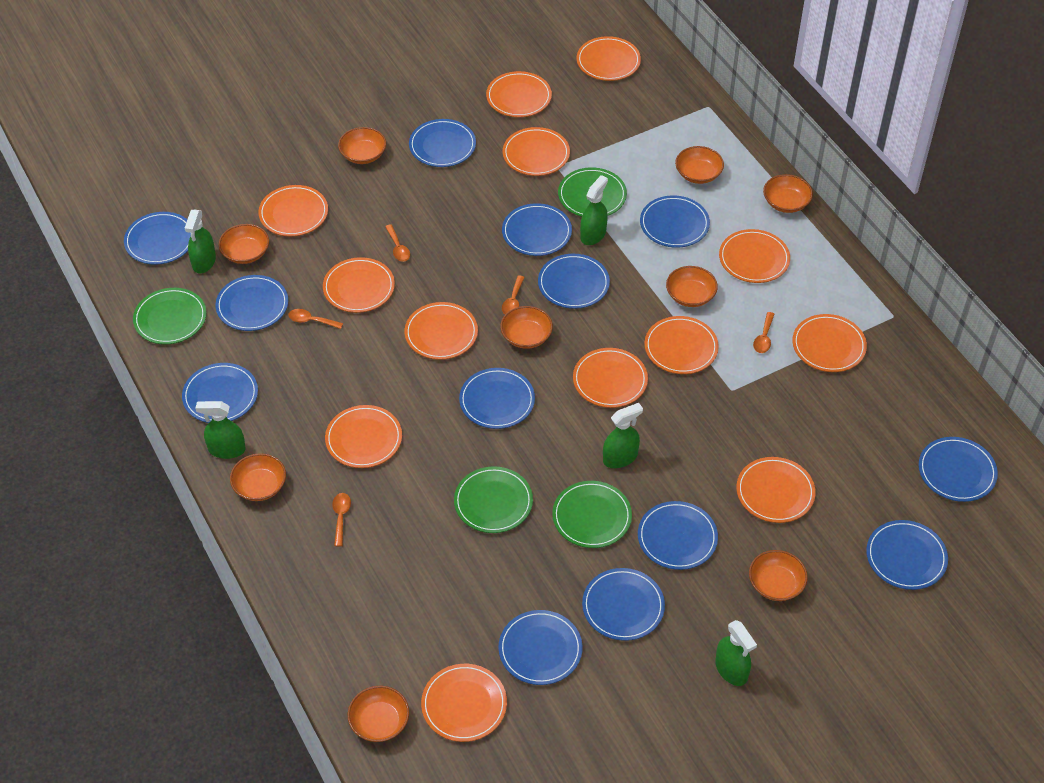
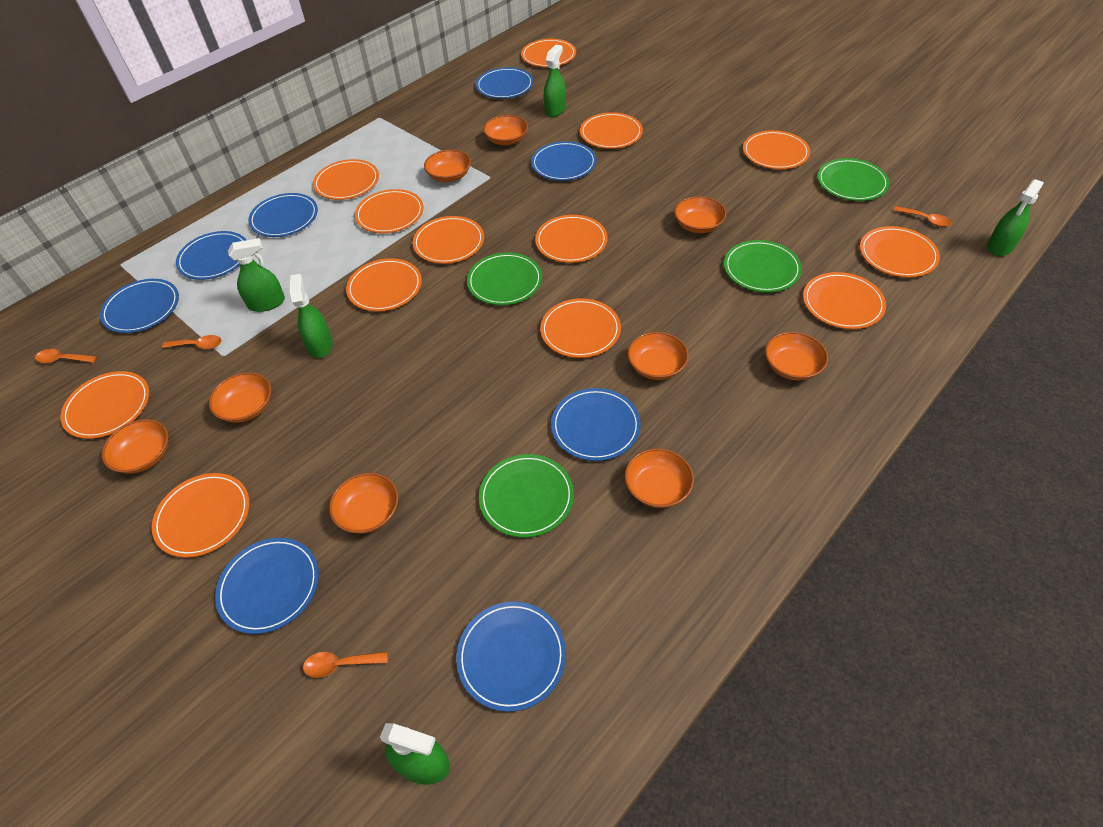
blue plate: 13 -> 8
orange spoon: 5 -> 4

